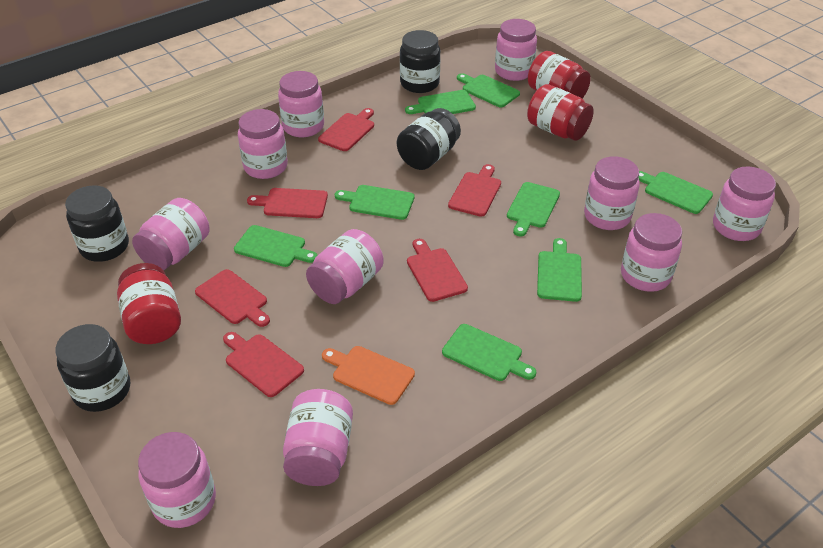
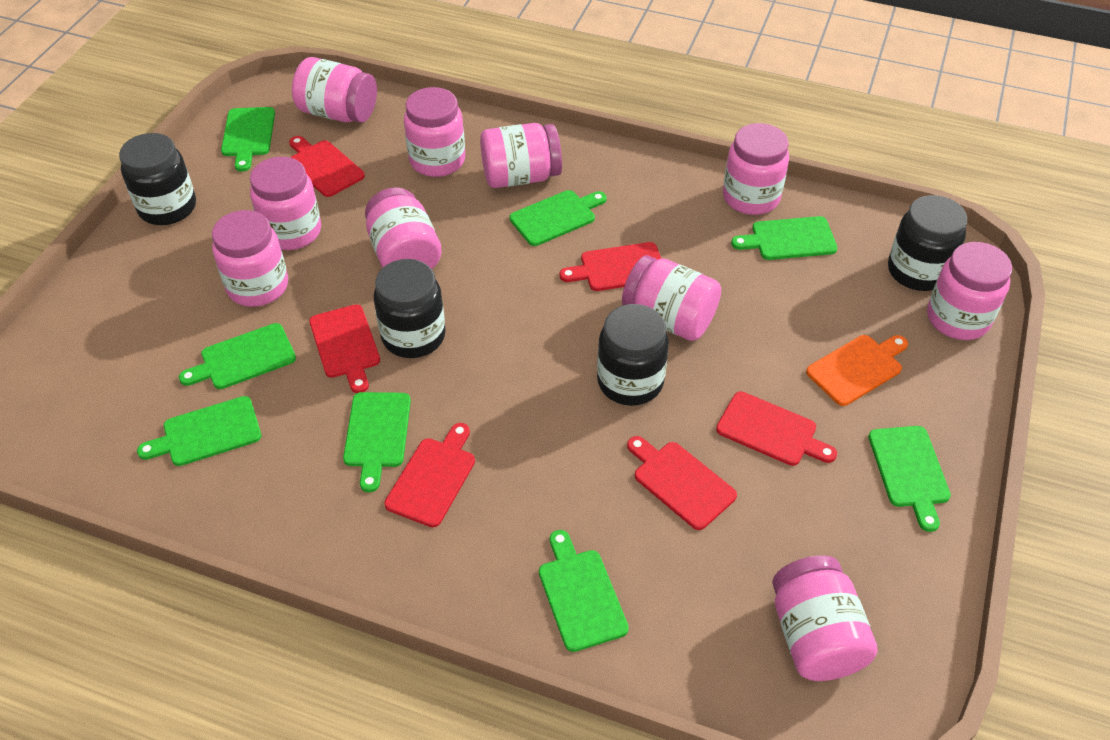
red jar: 3 -> 0

